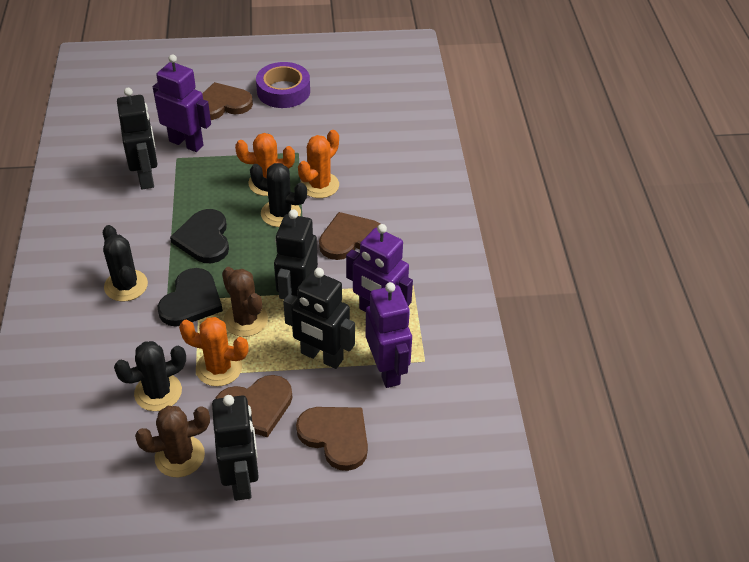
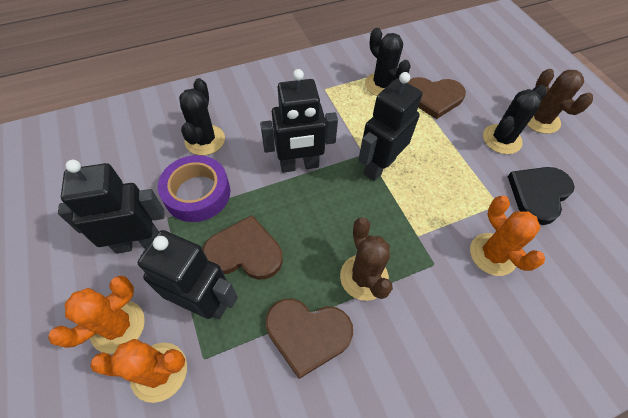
black heart: 2 -> 1
brown heart: 4 -> 3
purple robot: 3 -> 0

